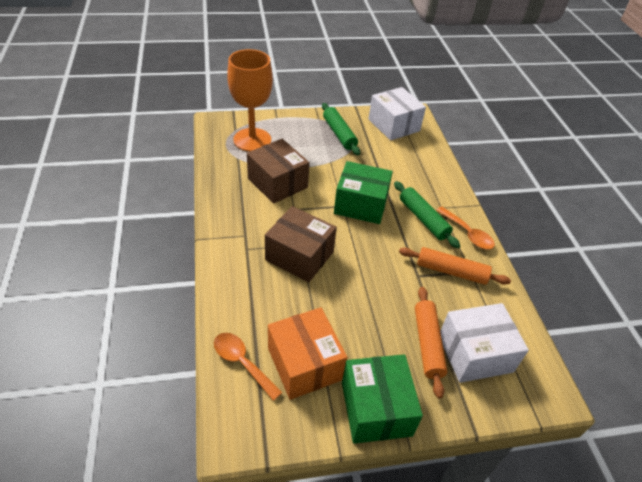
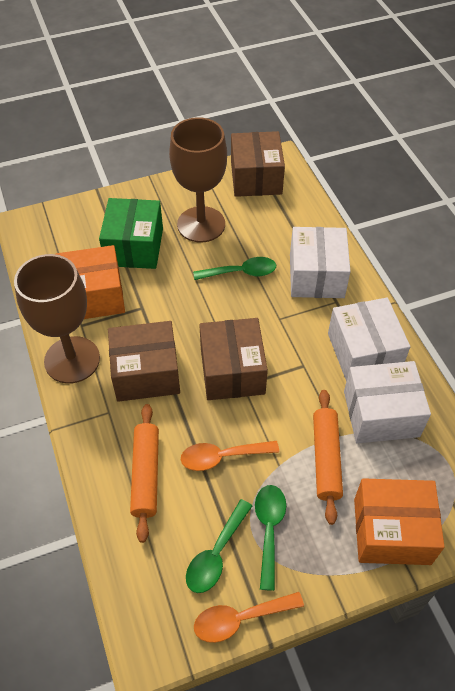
brown box: 2 -> 3
brown goblet: 0 -> 2
green box: 2 -> 1
green rolling pin: 2 -> 0
green spoon: 0 -> 3
orange box: 1 -> 2
orange goblet: 1 -> 0
white box: 2 -> 3

